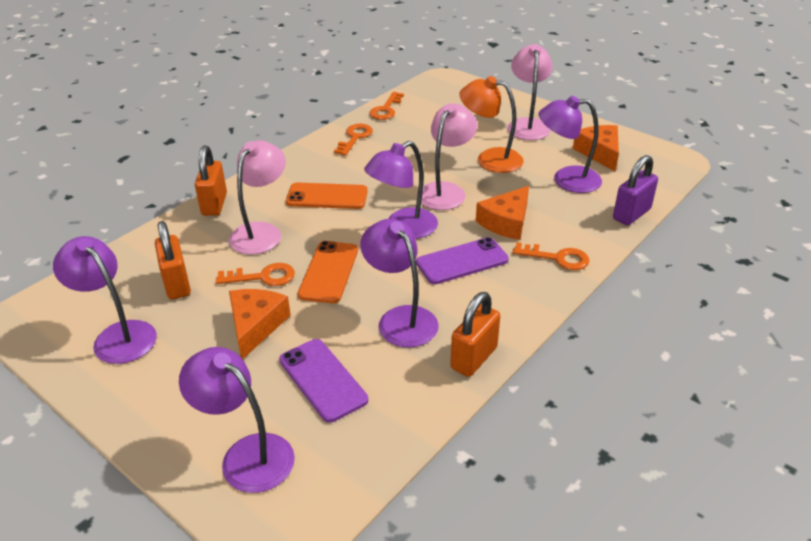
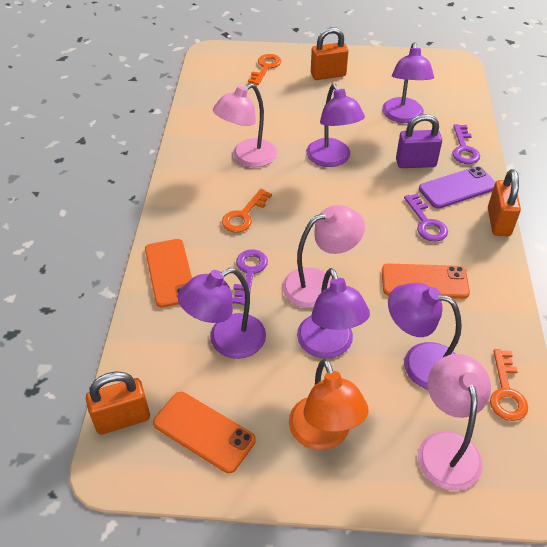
orange cheese: 3 -> 0
orange key: 4 -> 3
orange phone: 2 -> 3
purple key: 0 -> 3
purple phone: 2 -> 1

